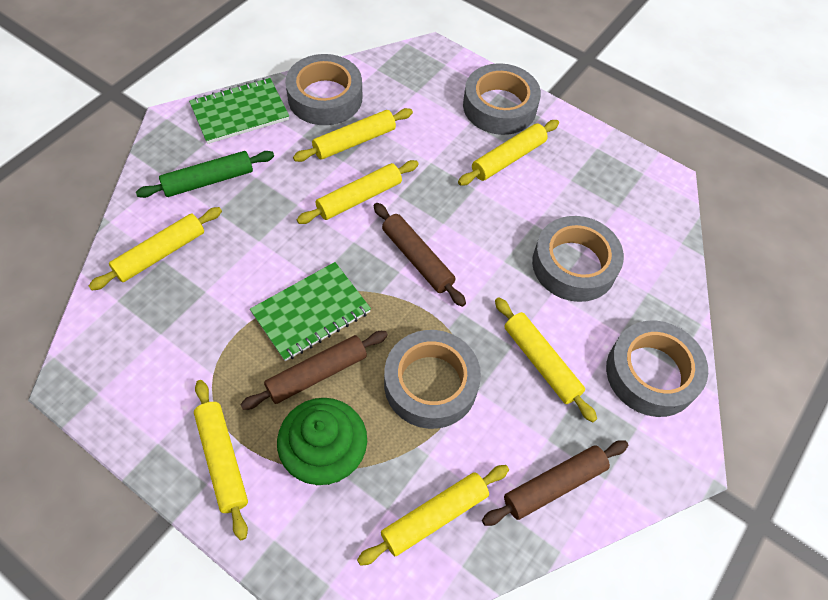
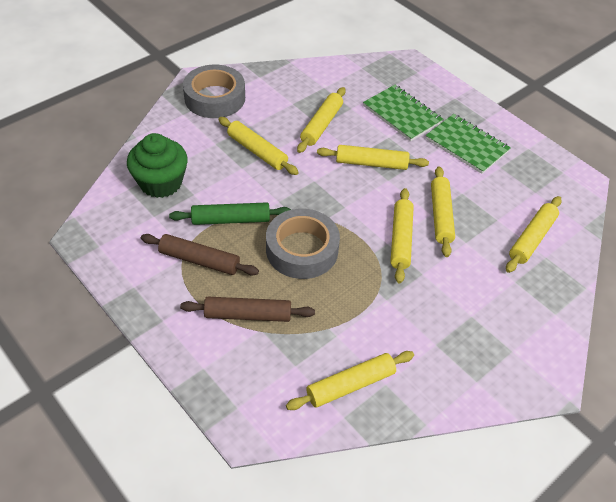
brown rolling pin: 3 -> 2
grey tape: 5 -> 2

